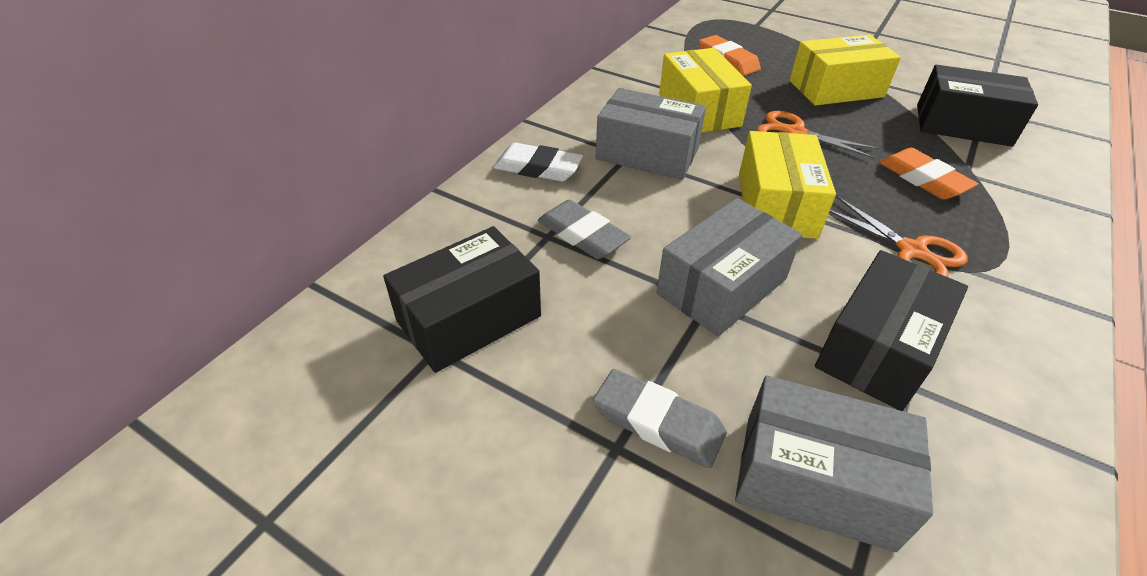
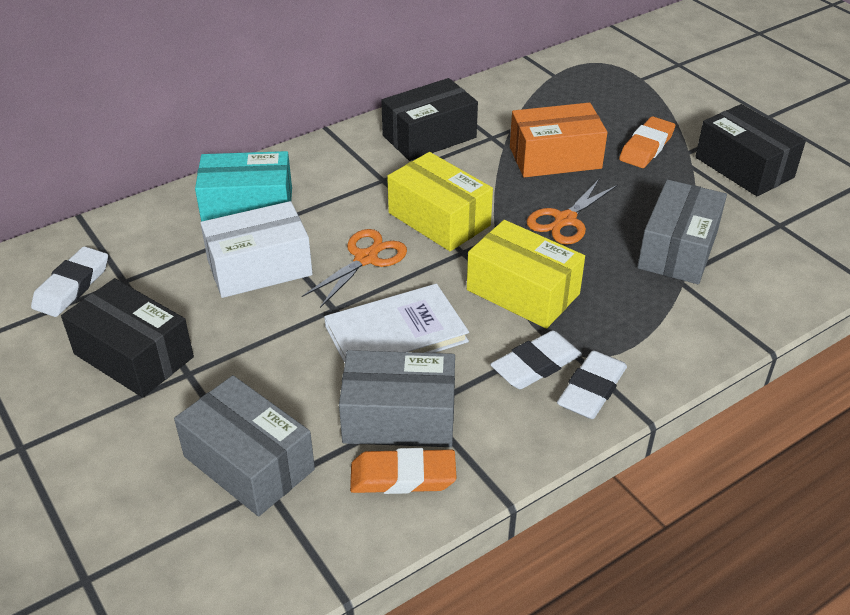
grey eraser: 2 -> 0
orange box: 0 -> 1
turquoise box: 0 -> 1
white book: 0 -> 1
white box: 0 -> 1
white eraser: 1 -> 3
yellow box: 3 -> 2

